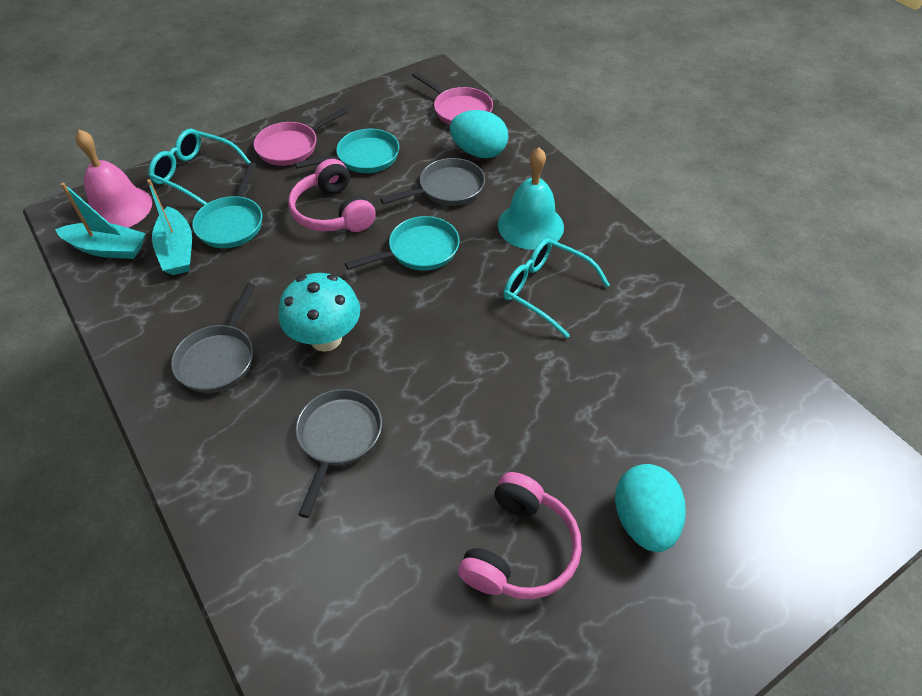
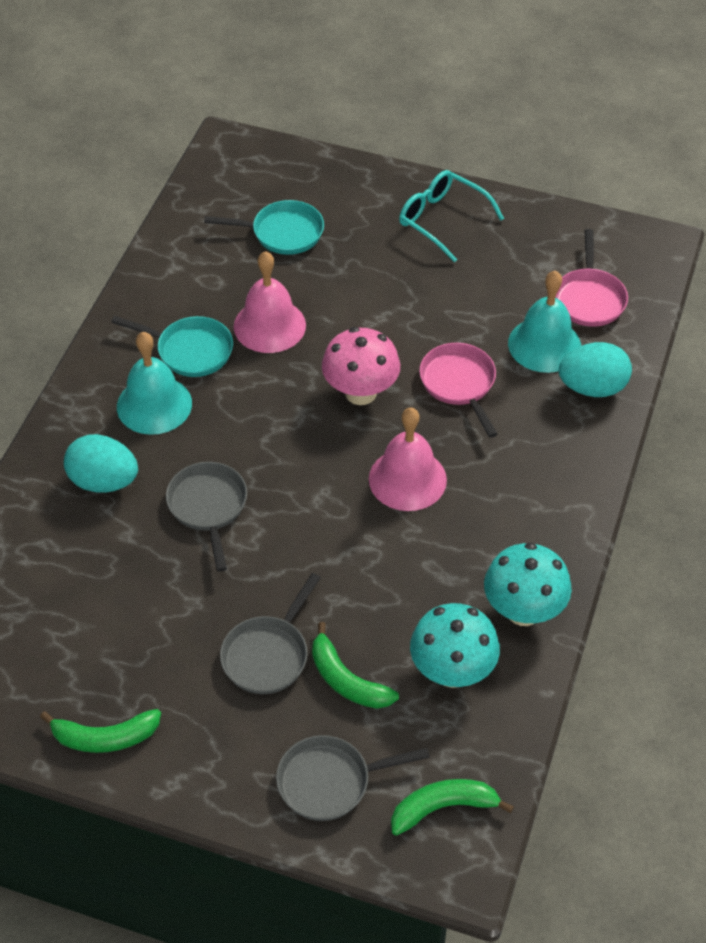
green banana: 0 -> 3
pink bell: 1 -> 2
pink headphones: 2 -> 0
pink mushroom: 0 -> 1
turquoise bell: 1 -> 2
turquoise boat: 2 -> 0
turquoise glasses: 2 -> 1
turquoise mushroom: 1 -> 2
turquoise pan: 3 -> 2

